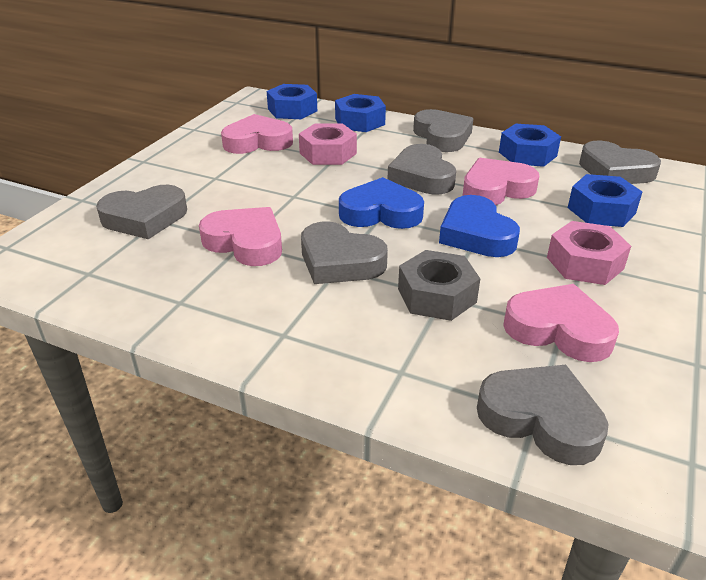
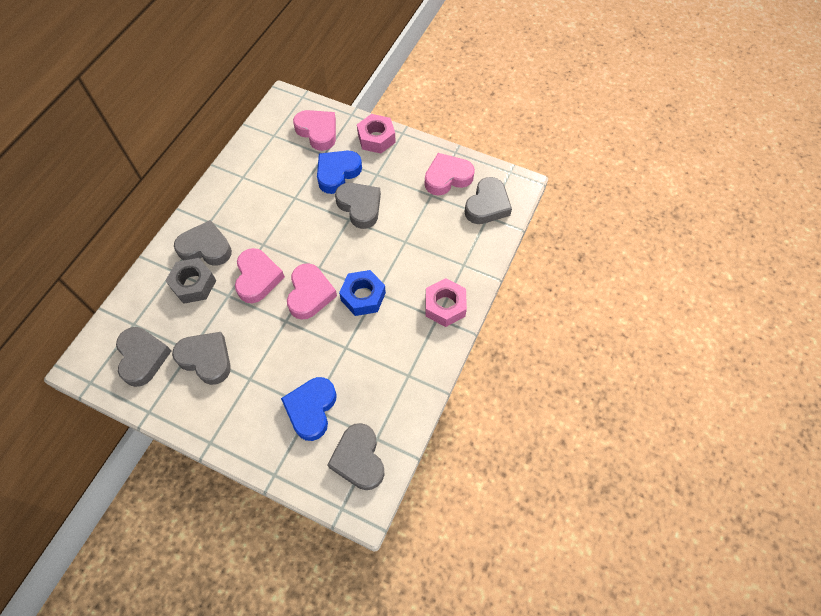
blue nut: 4 -> 1

